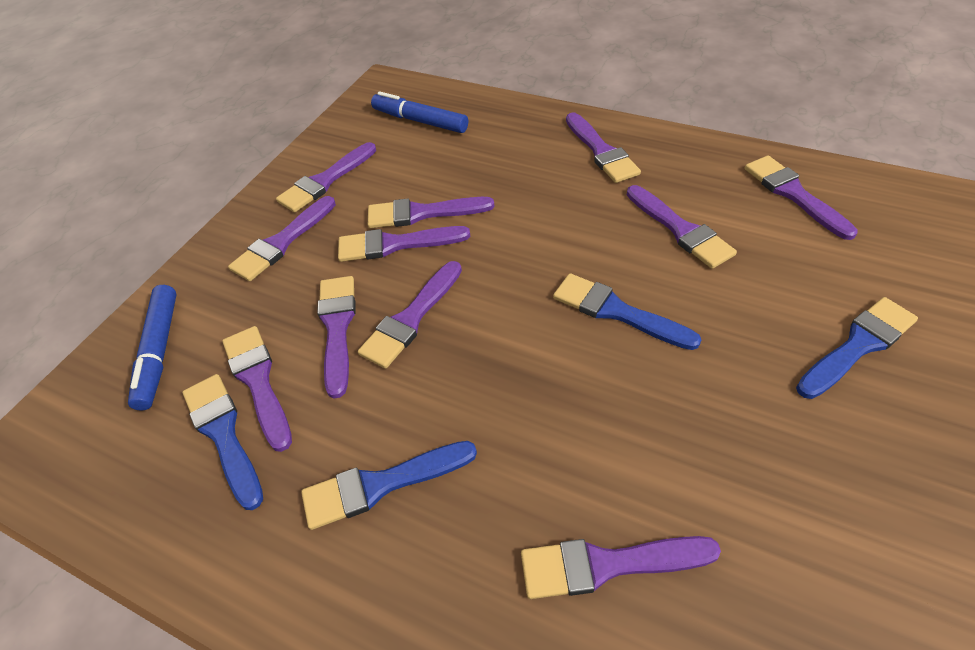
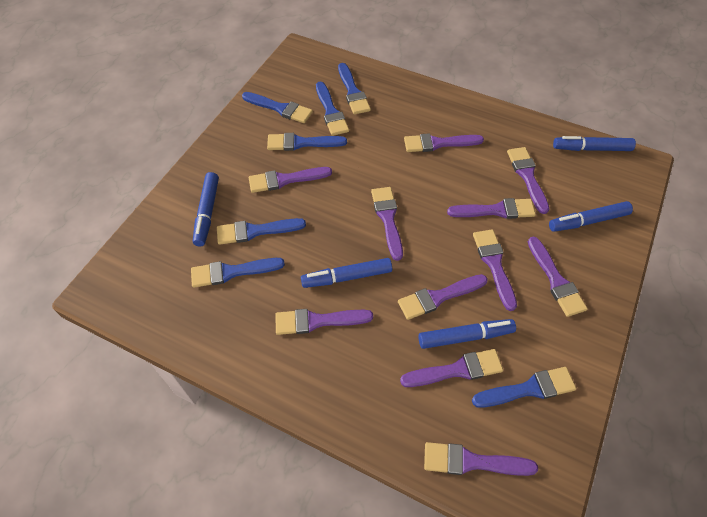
blue brush: 4 -> 7
blue marker: 2 -> 5

